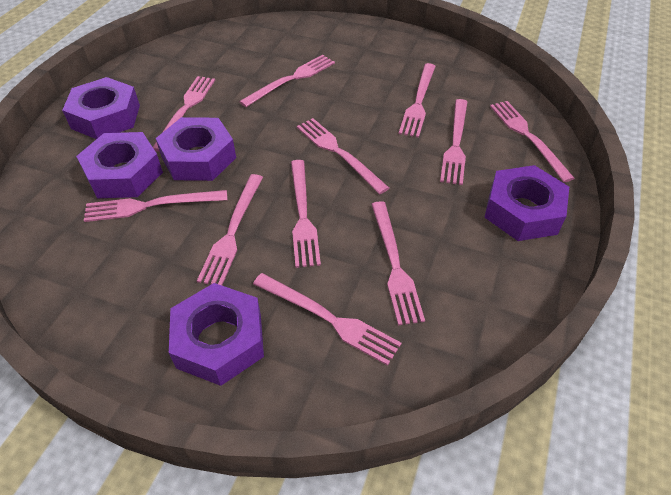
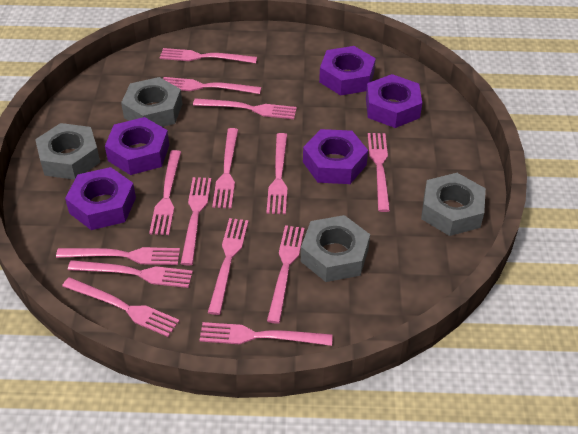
grey nut: 0 -> 4
pink fork: 11 -> 14

